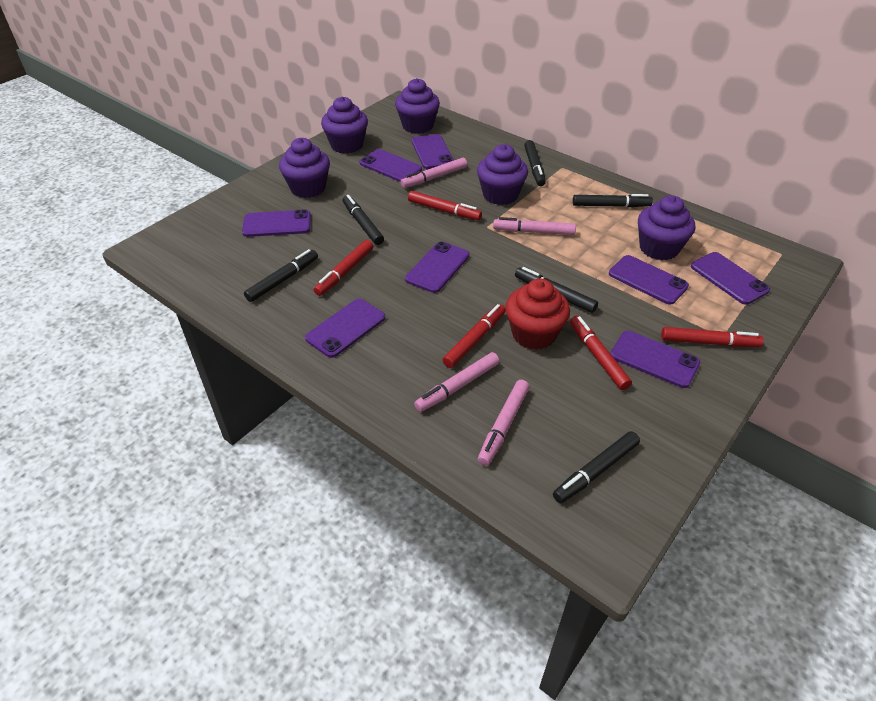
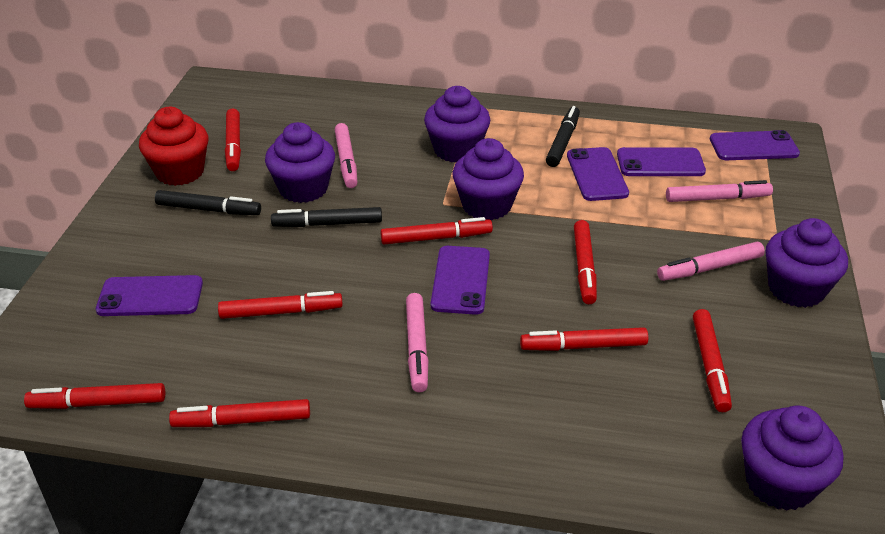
black marker: 6 -> 3
purple phone: 8 -> 5
red marker: 5 -> 8

